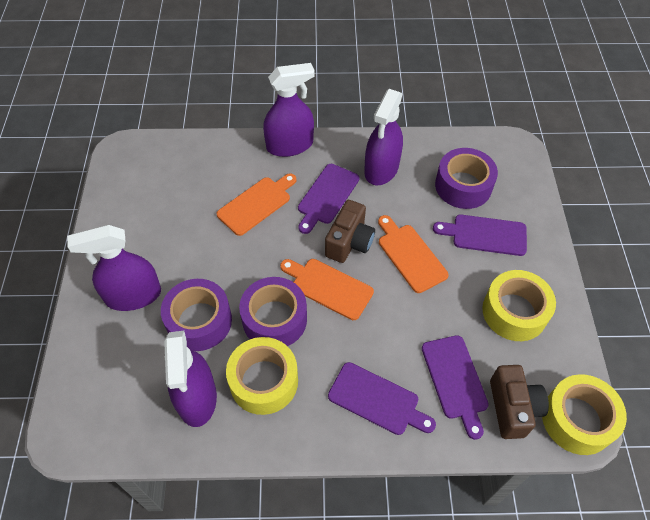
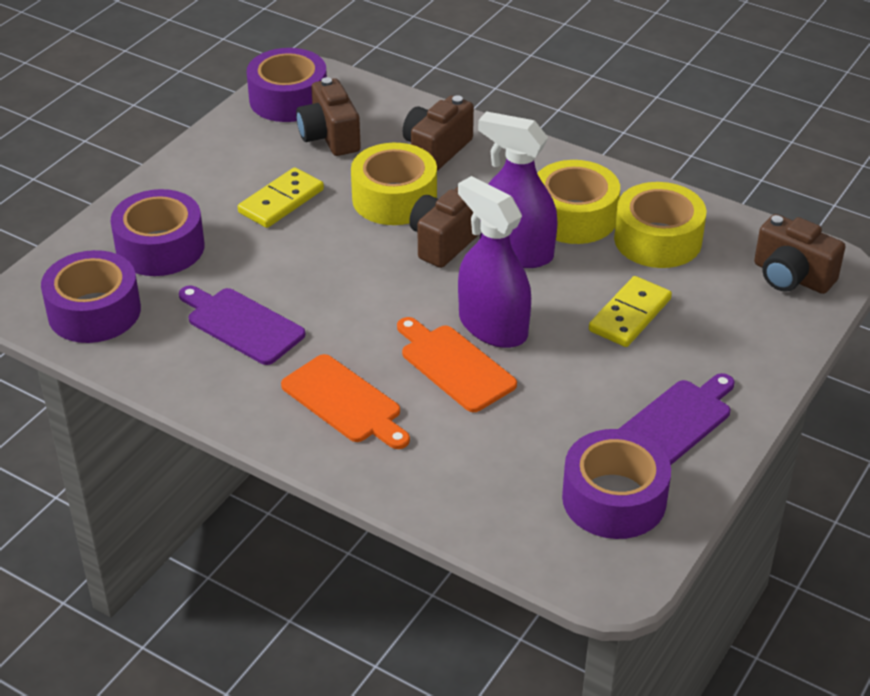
brown camera: 2 -> 4
orange cutting board: 3 -> 2
purple cutting board: 4 -> 2
purple spray bottle: 4 -> 2
purple tape: 3 -> 4
yellow domino: 0 -> 2

